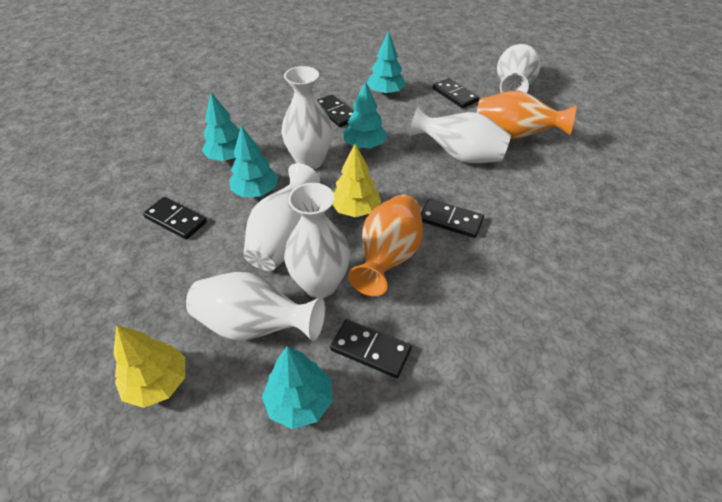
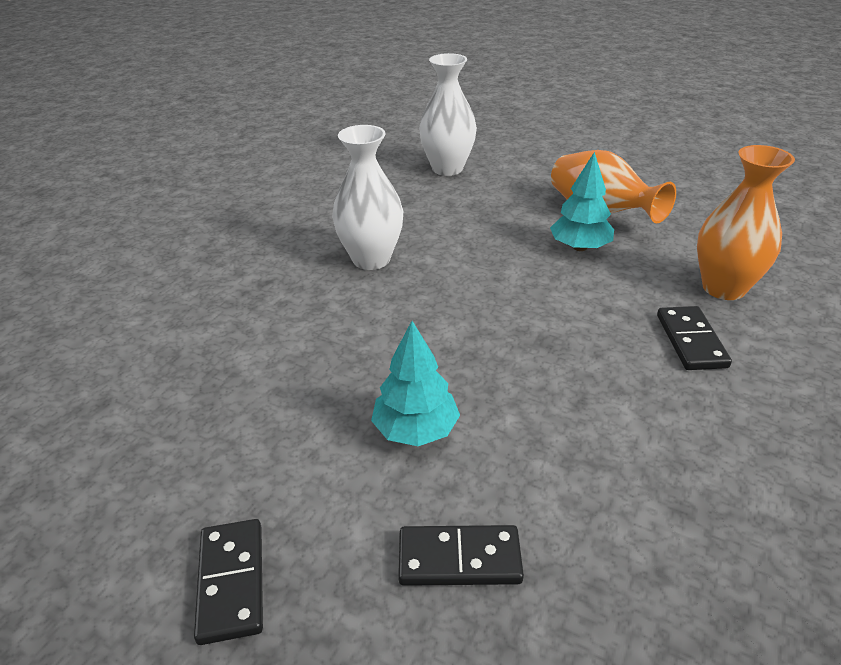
black domino: 5 -> 3
turquoise tree: 5 -> 2
white vase: 6 -> 2
yellow tree: 2 -> 0

